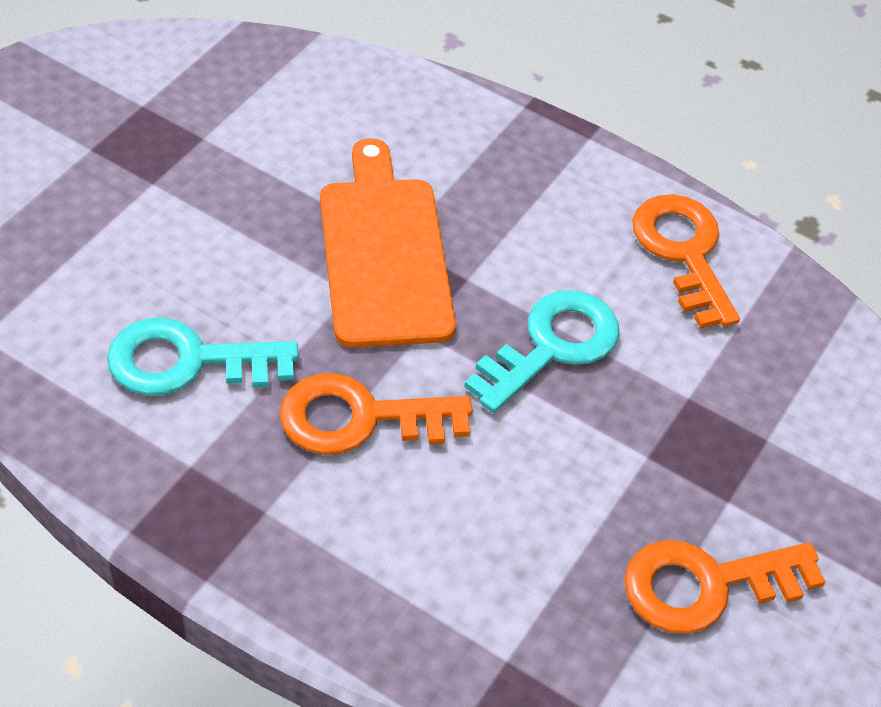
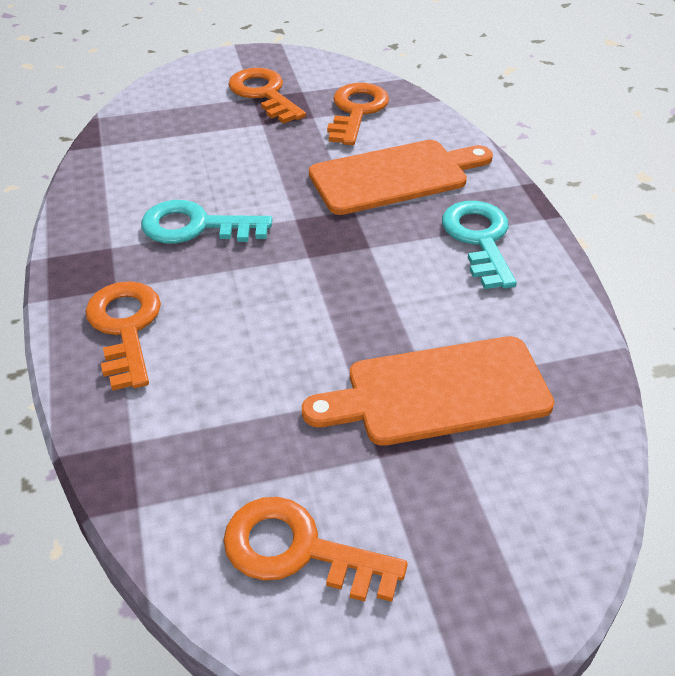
orange cutting board: 1 -> 2
orange key: 3 -> 4

